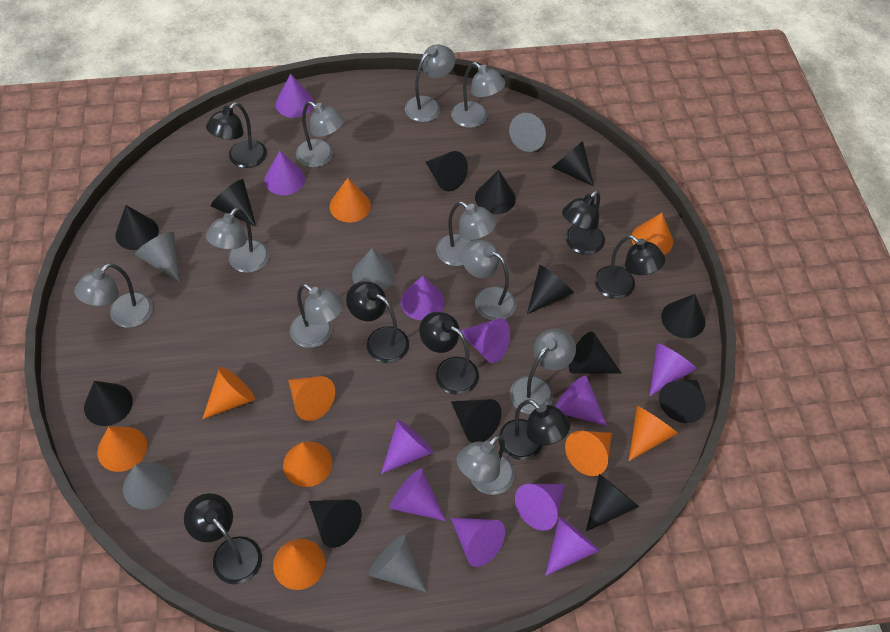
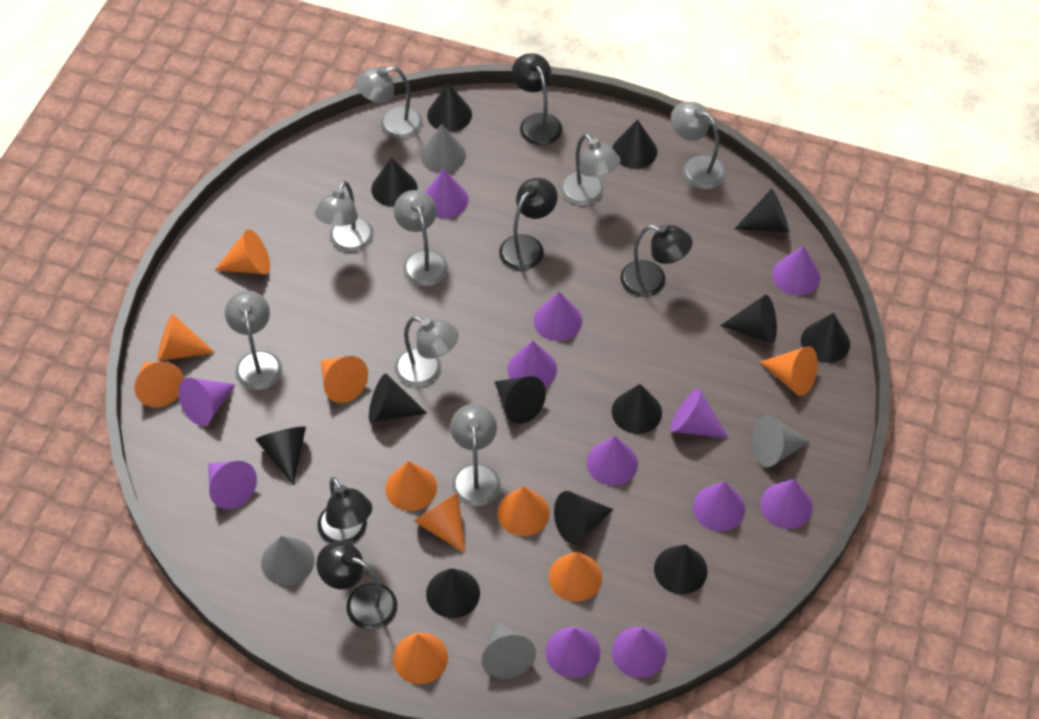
black lamp: 7 -> 5
grey cone: 5 -> 4
grey lamp: 10 -> 8
orange cone: 9 -> 10
purple cone: 11 -> 12

